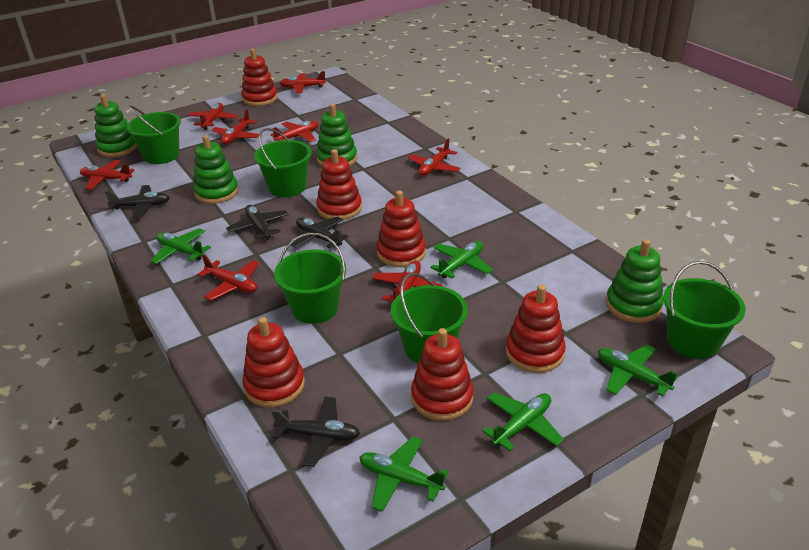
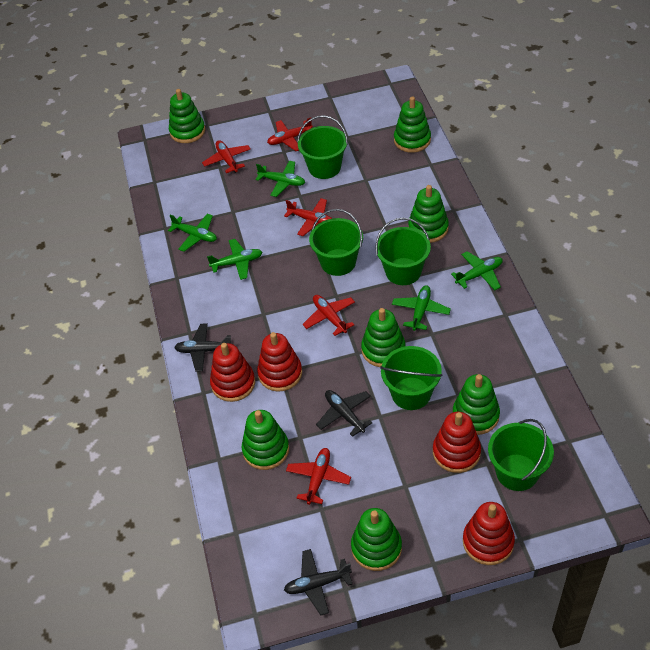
black plane: 4 -> 3
green stacking toy: 4 -> 7
red plane: 8 -> 5
red stacking toy: 6 -> 4

